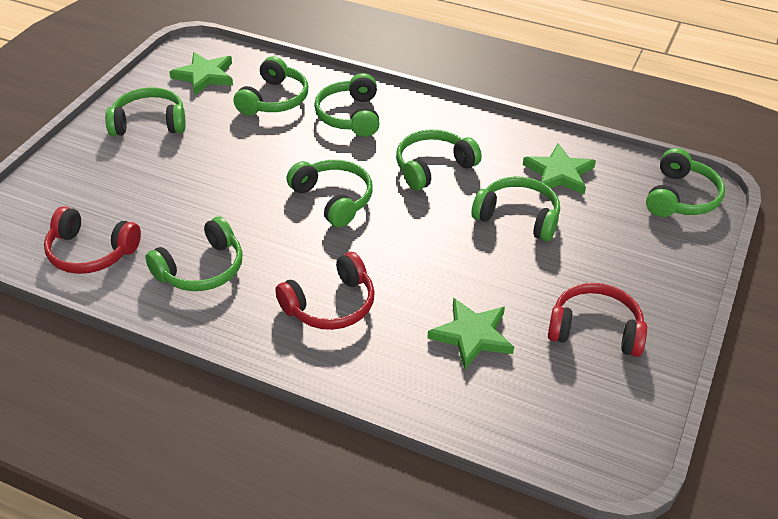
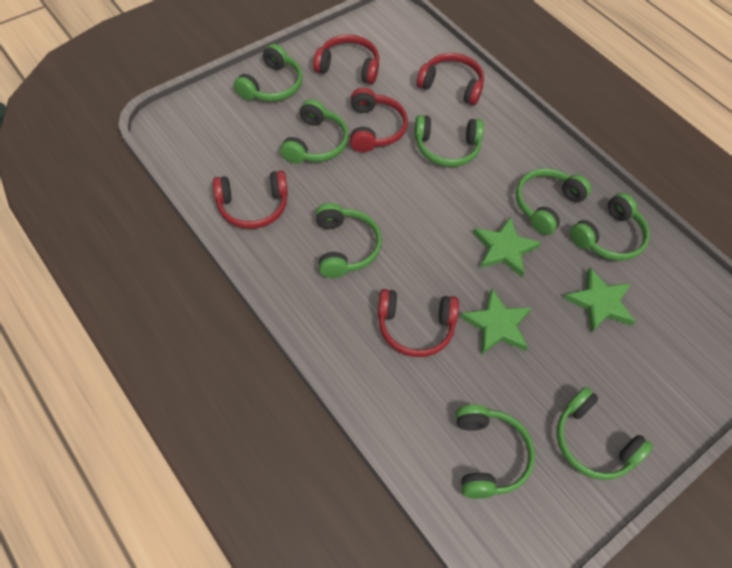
red headphones: 3 -> 5

